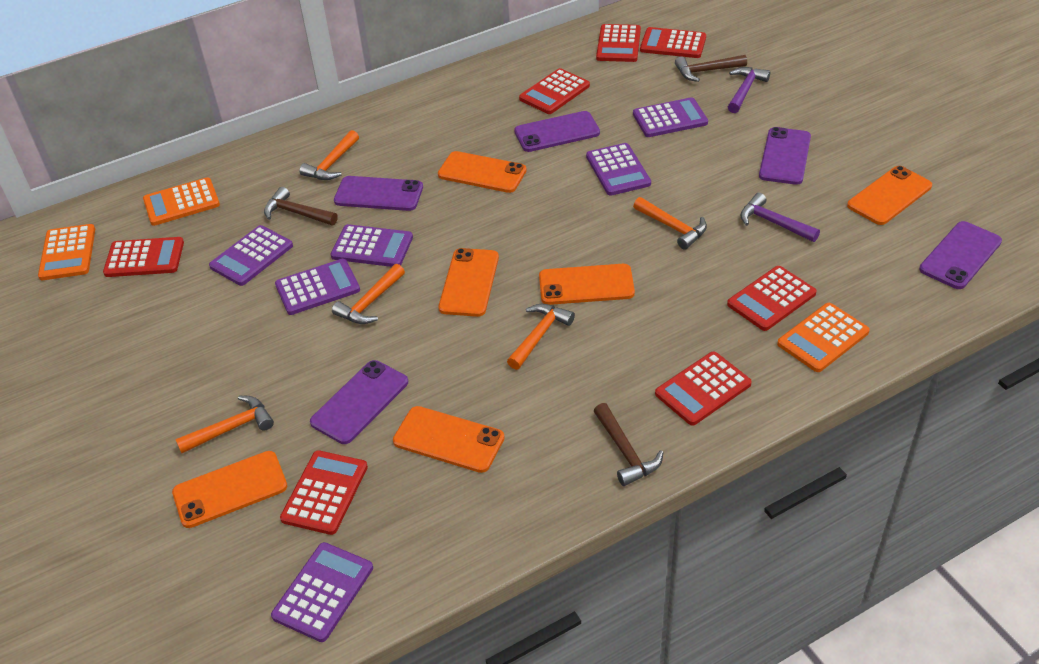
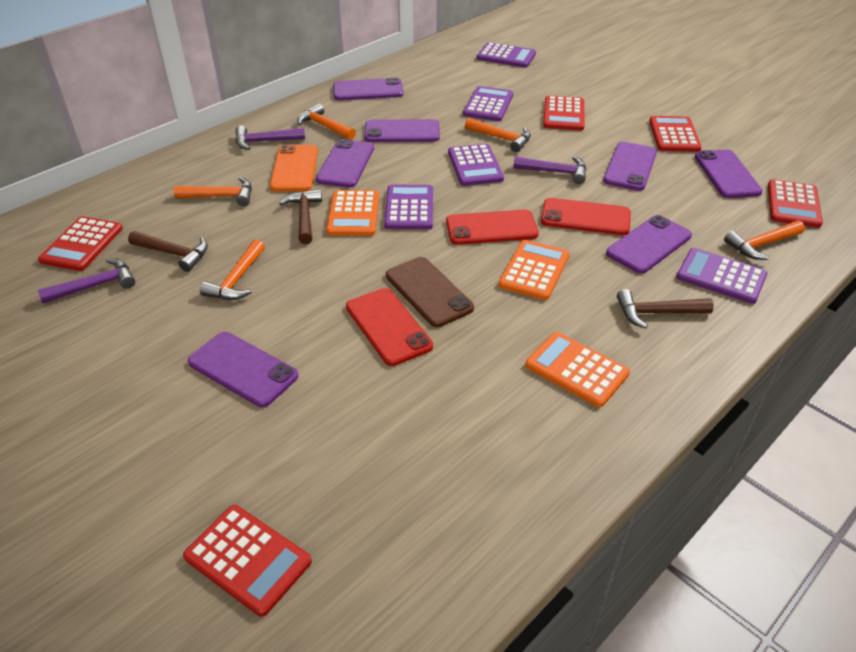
brown phone: 0 -> 1
orange phone: 6 -> 1
purple calculator: 6 -> 5
purple hammer: 2 -> 3
purple phone: 5 -> 7
red calculator: 7 -> 5
red phone: 0 -> 3

